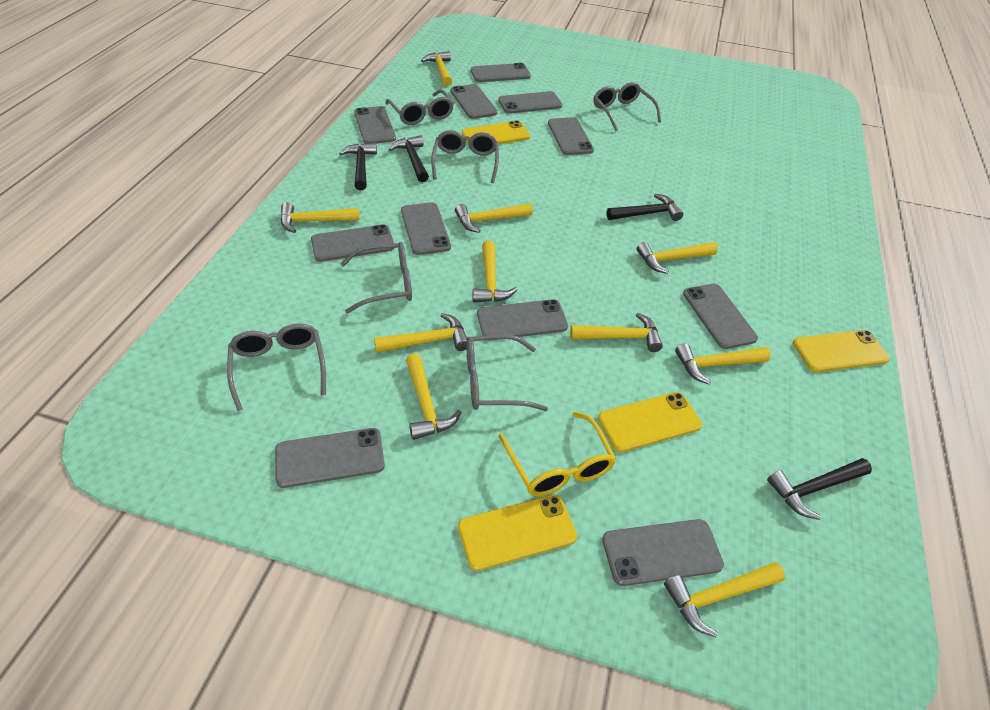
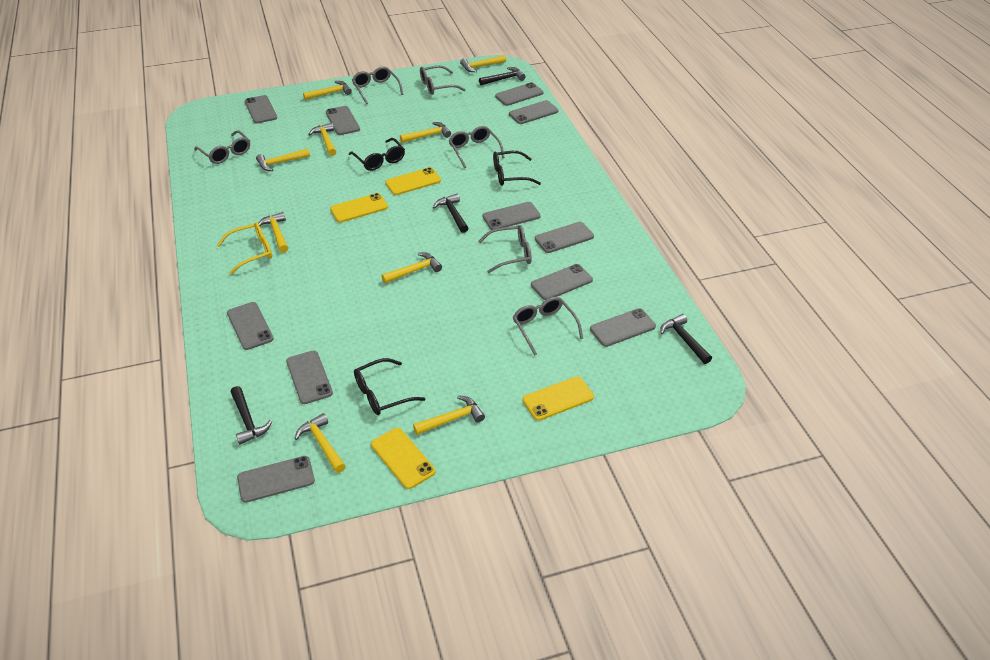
black glasses: 0 -> 3
yellow hammer: 10 -> 9

